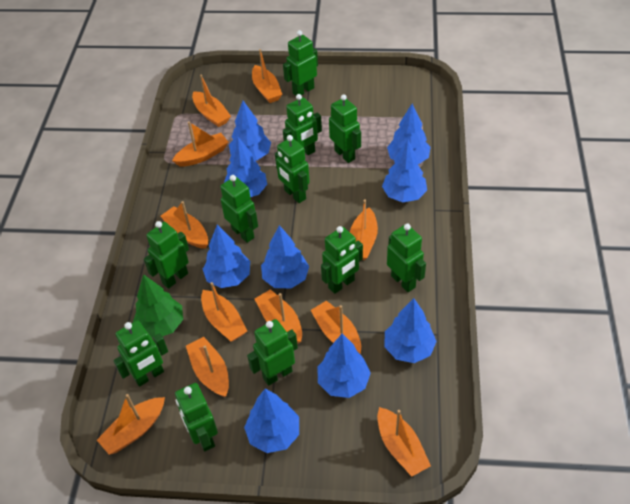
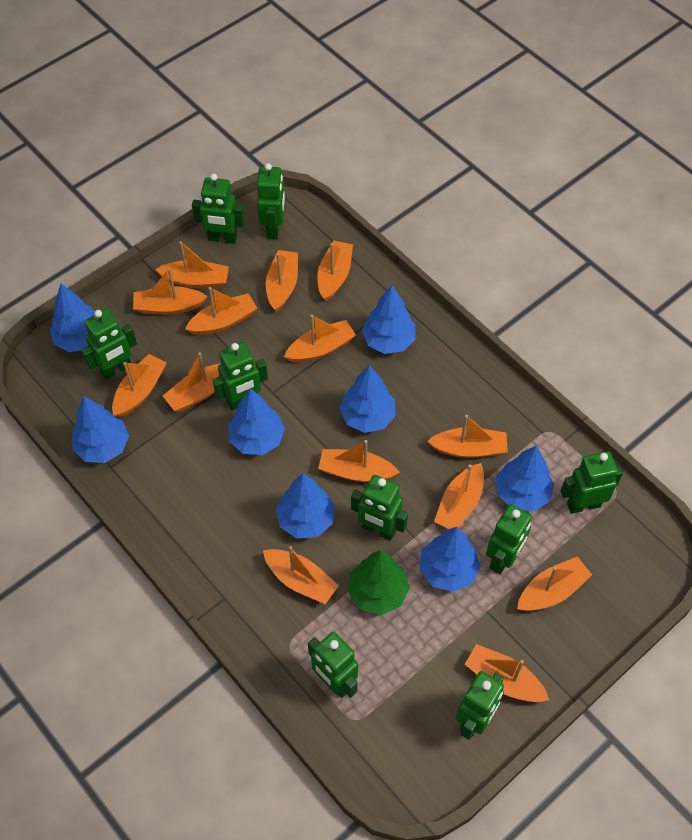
blue tree: 9 -> 8
green robot: 11 -> 9
orange boat: 11 -> 14

